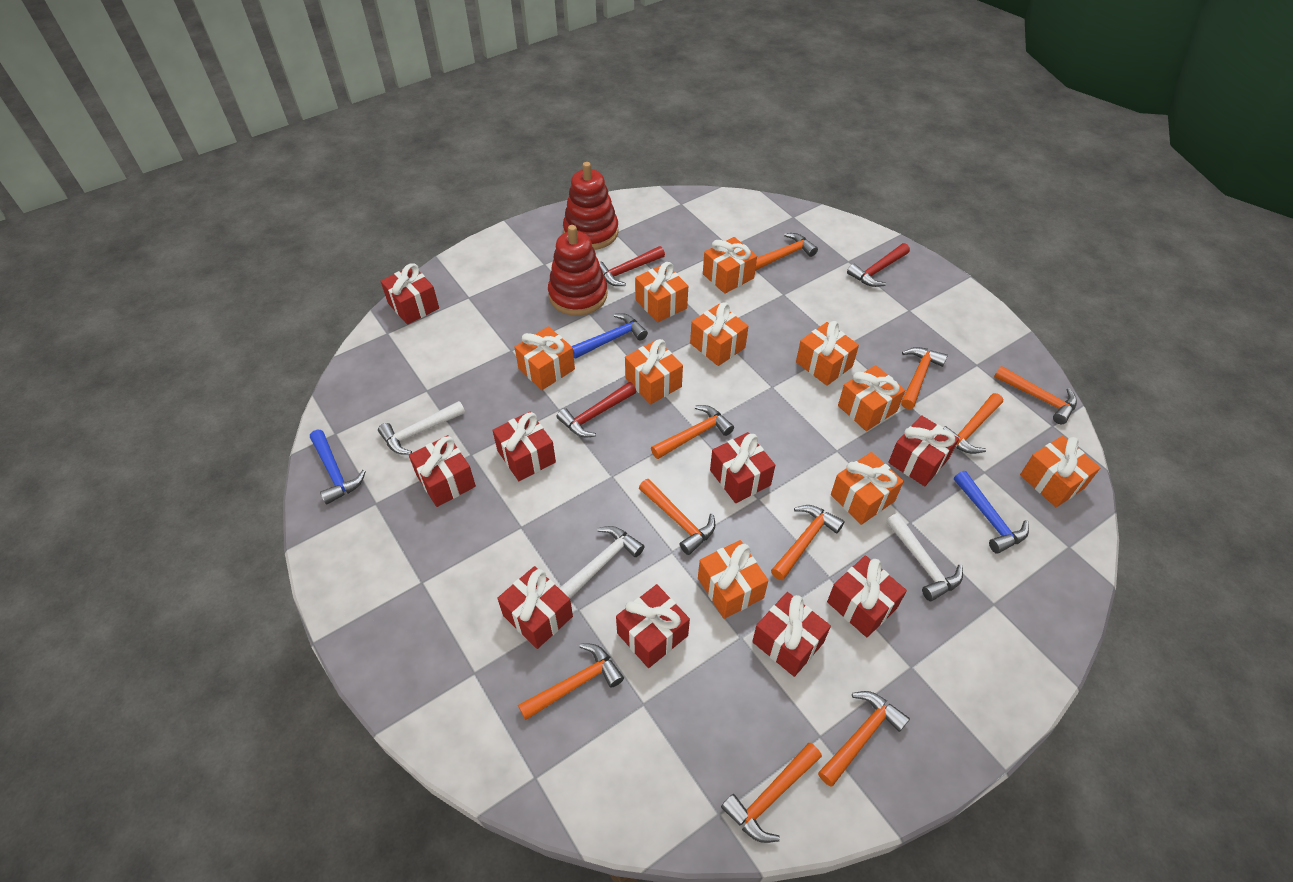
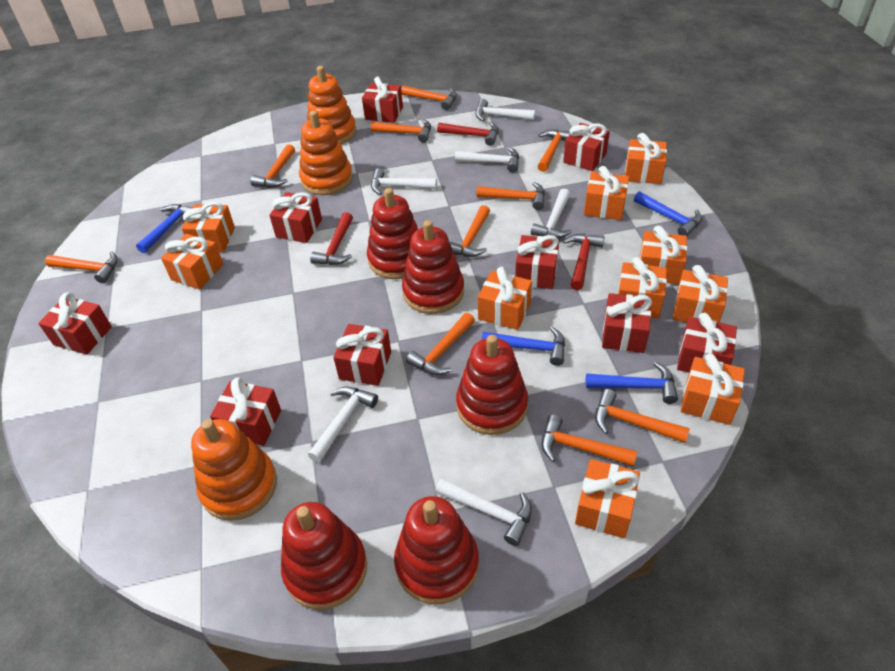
blue hammer: 3 -> 4
orange stacking toy: 0 -> 3
red stacking toy: 2 -> 5
white hammer: 3 -> 6

